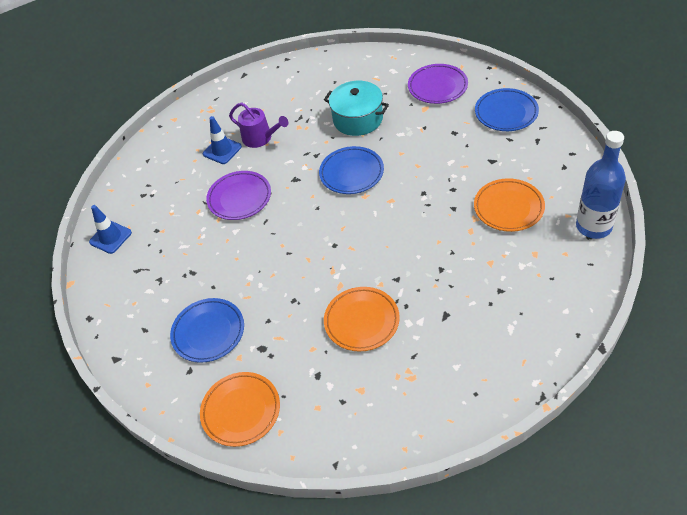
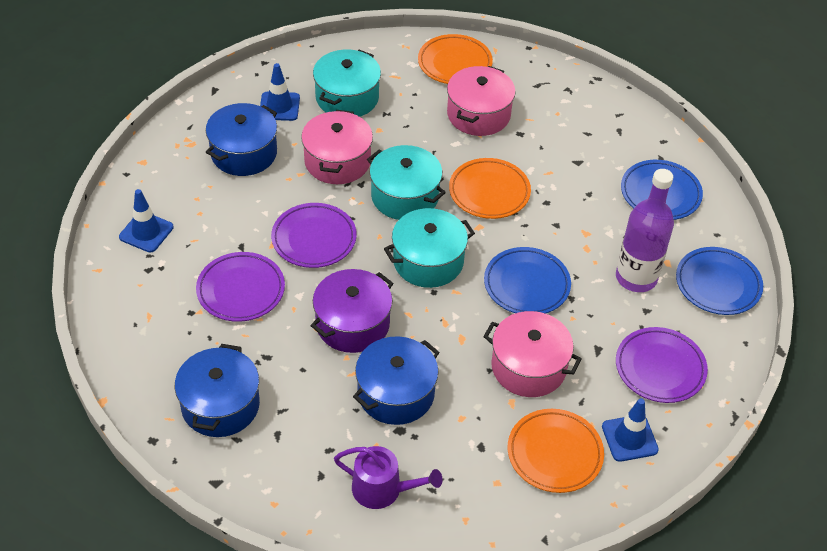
blue bottle: 1 -> 0
blue pot: 0 -> 3
blue traffic cone: 2 -> 3
pink pot: 0 -> 3
purple bottle: 0 -> 1
purple plate: 2 -> 3
purple pot: 0 -> 1
turquoise pot: 1 -> 3

